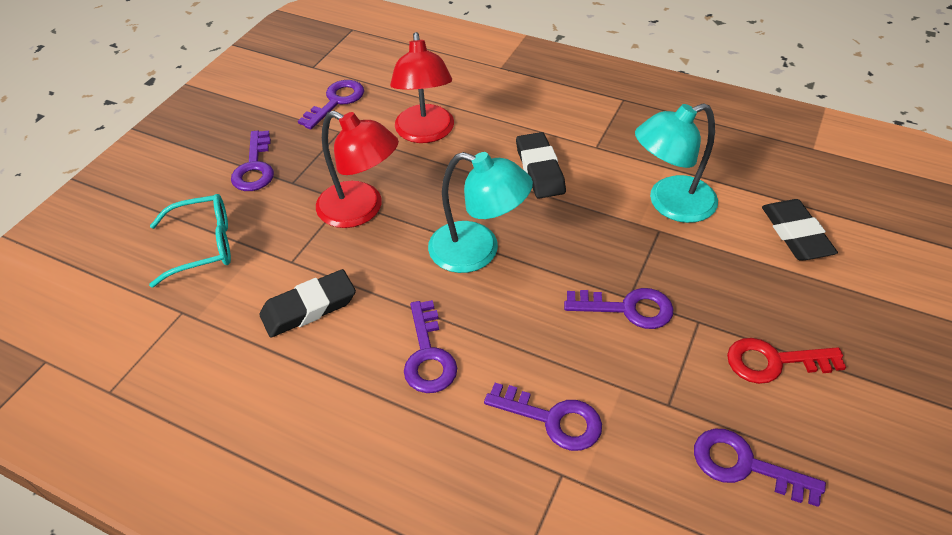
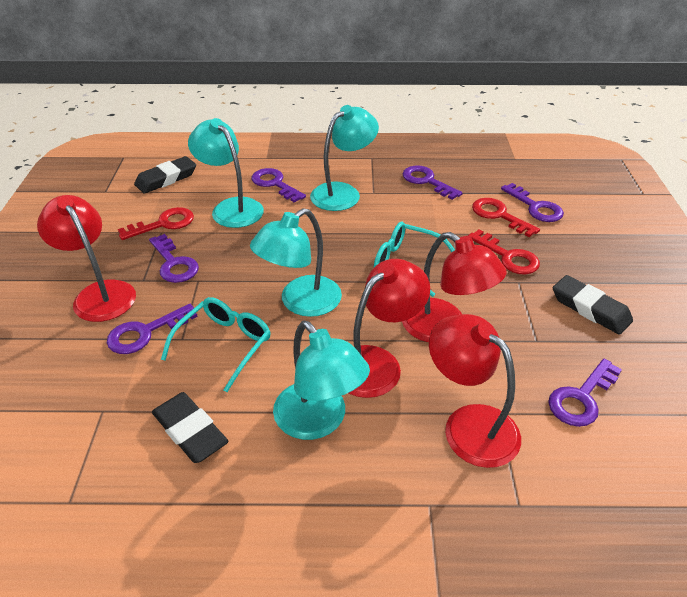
red key: 1 -> 3
red lamp: 2 -> 4
turquoise glasses: 1 -> 2
turquoise lamp: 2 -> 4

